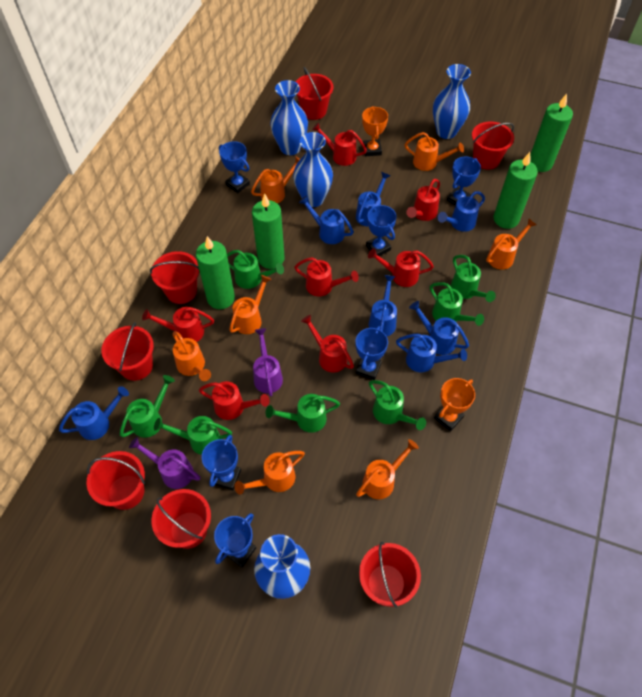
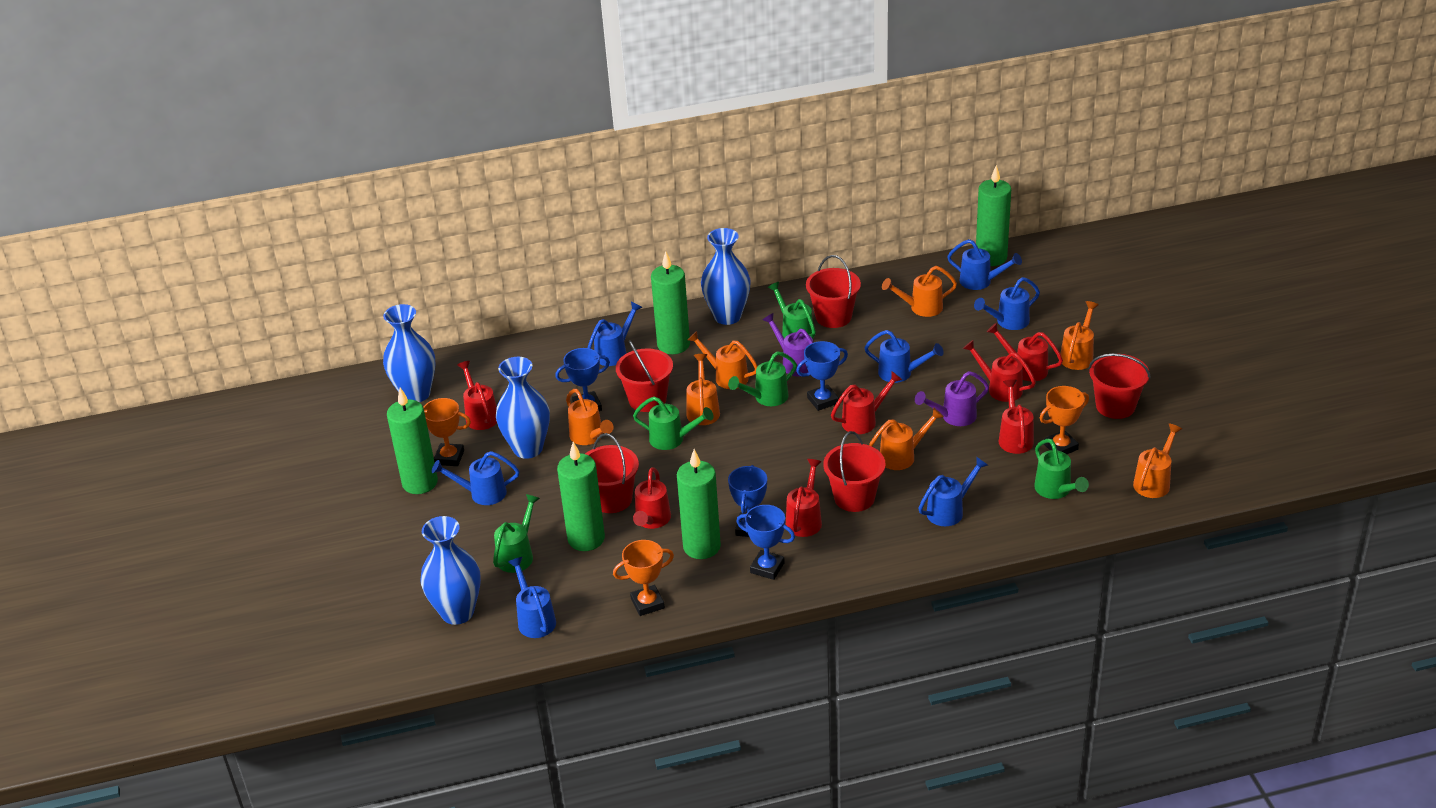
blue trophy: 6 -> 4
green candle: 4 -> 5
green watering can: 7 -> 5
orange trophy: 2 -> 3
red bucket: 7 -> 5

